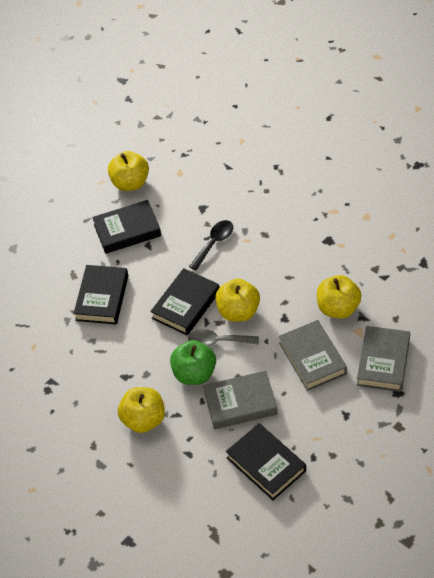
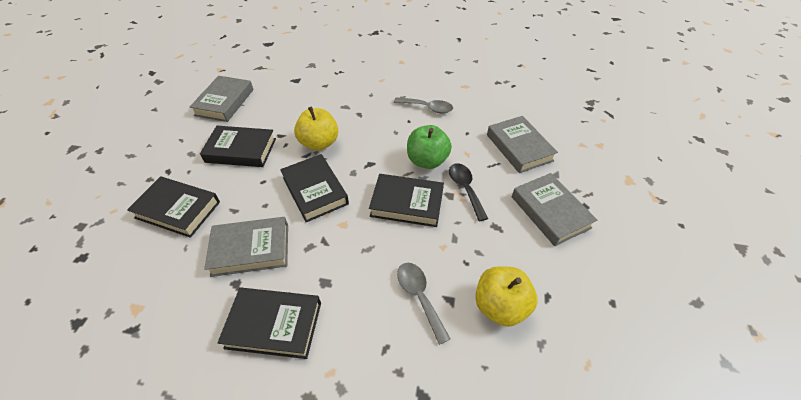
black book: 4 -> 5
grey book: 3 -> 4
grey spoon: 1 -> 2
yellow apple: 4 -> 2

